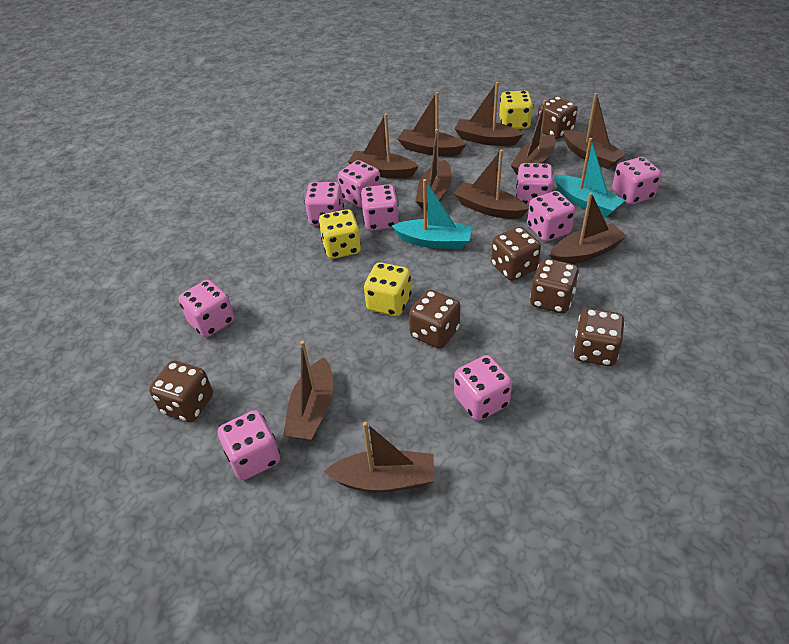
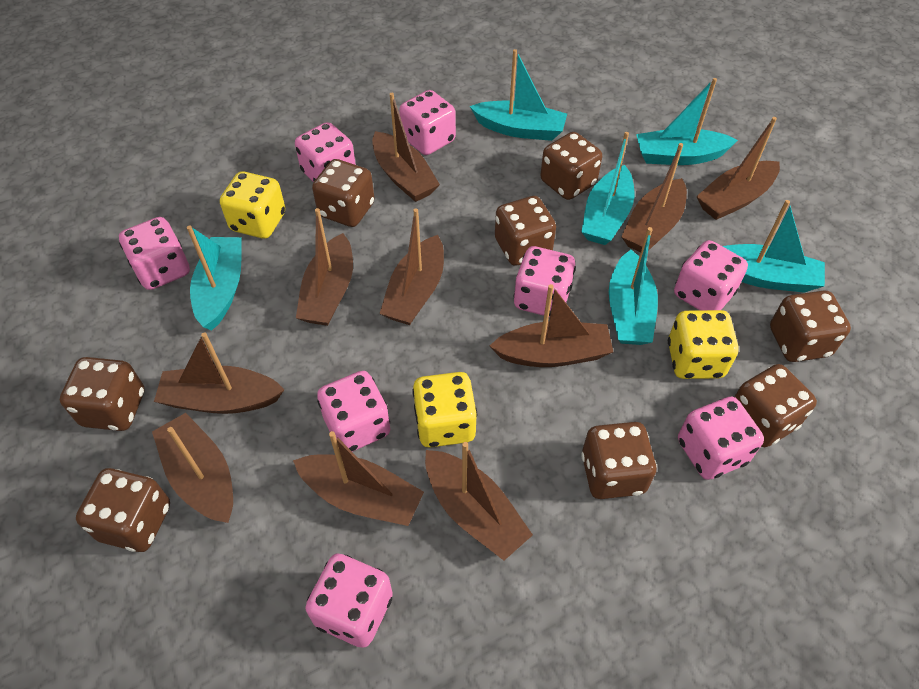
brown dice: 6 -> 8
pink dice: 9 -> 8
turquoise boat: 2 -> 6

